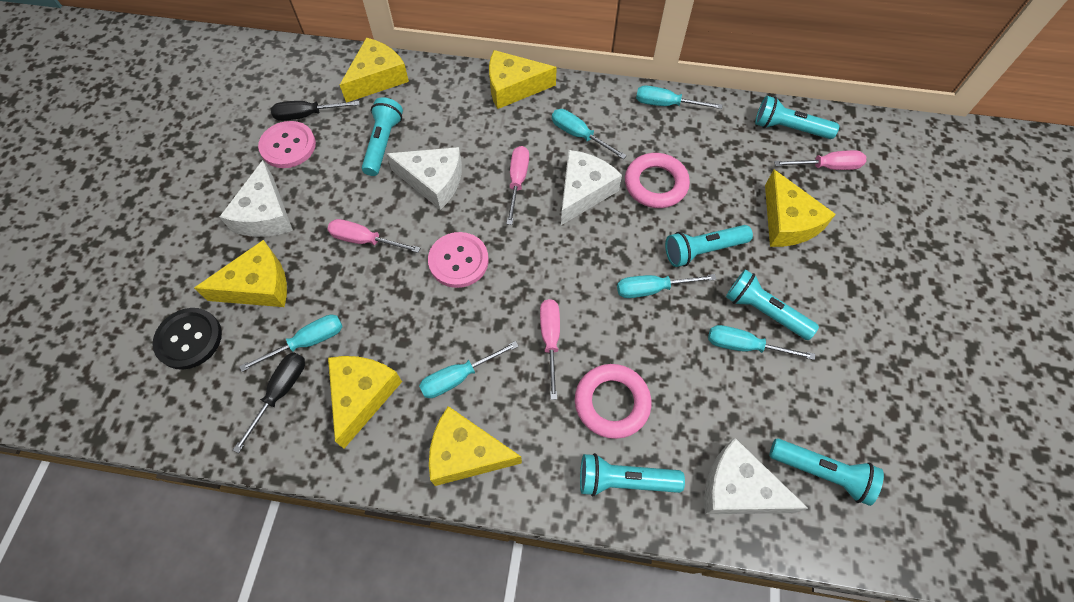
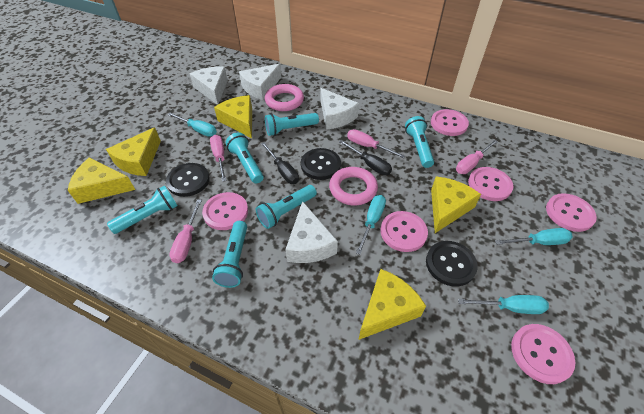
black button: 1 -> 3
pink button: 2 -> 6
turquoise screwdriver: 6 -> 4
yellow cheese: 6 -> 5

